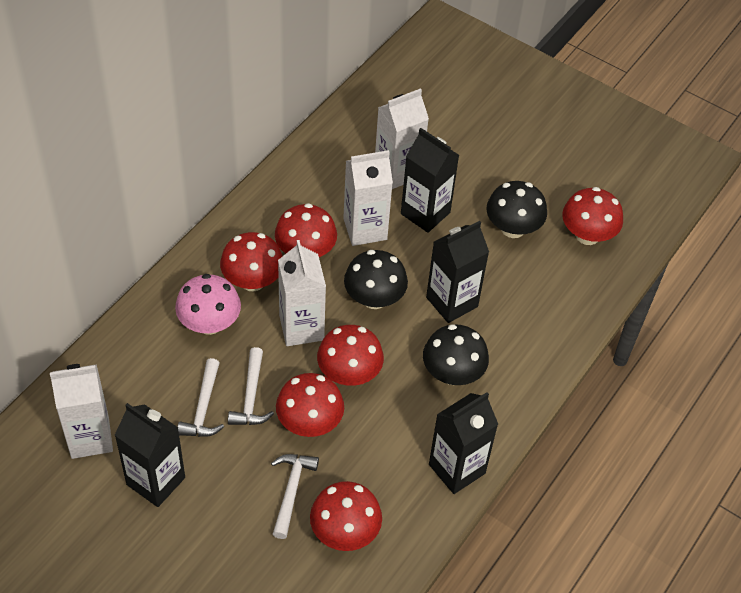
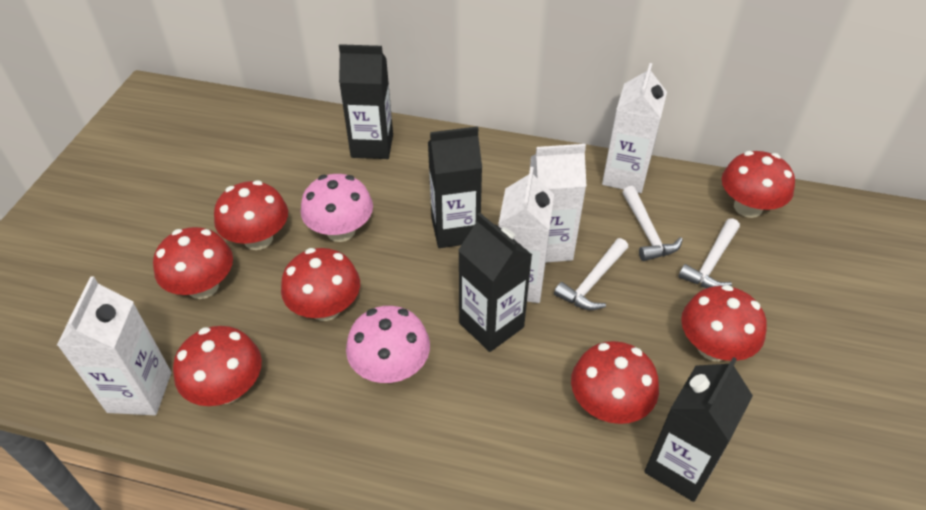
black mushroom: 3 -> 0
pink mushroom: 1 -> 2
red mushroom: 6 -> 7

